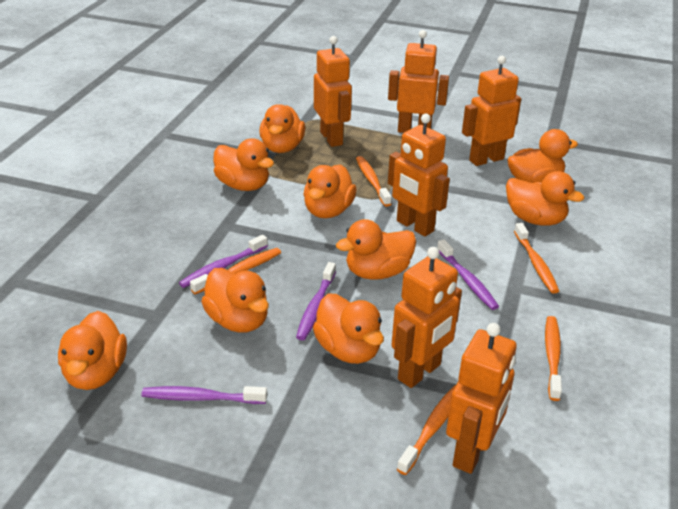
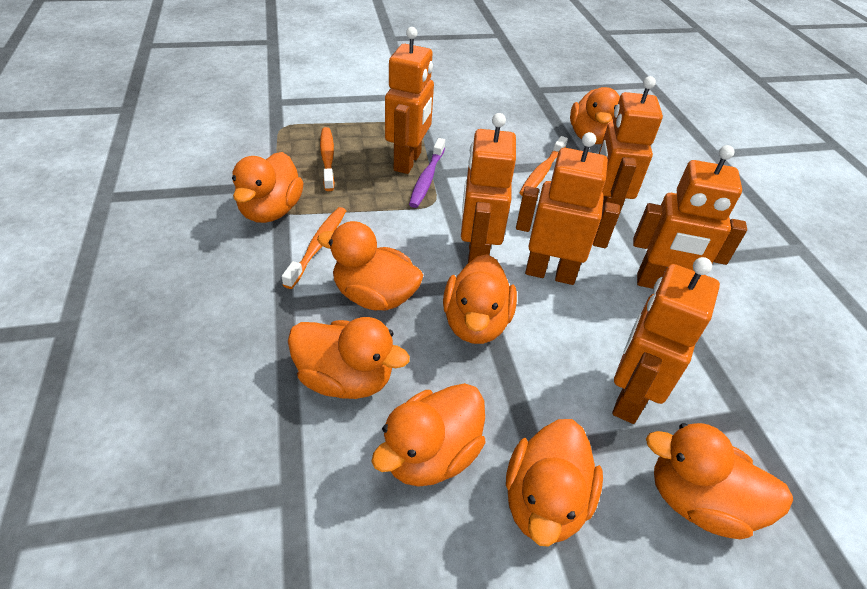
orange duck: 9 -> 8
orange toothbrush: 5 -> 3
purple toothbrush: 4 -> 1

